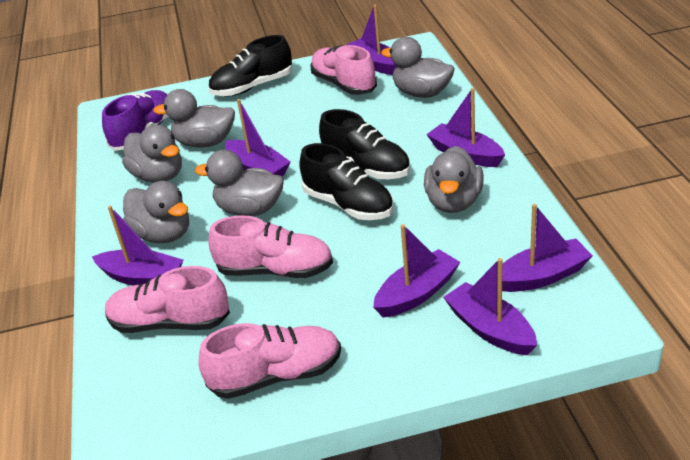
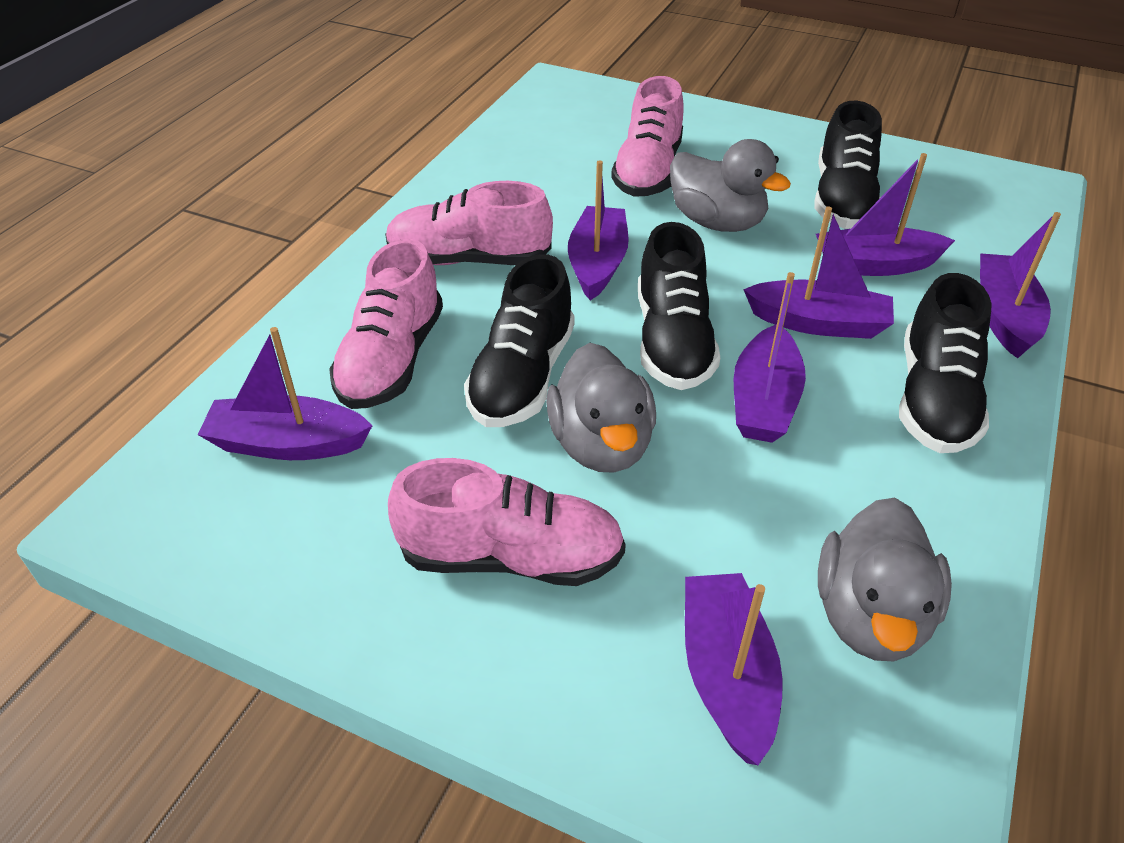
black shoe: 3 -> 4
grey duck: 6 -> 3
purple shoe: 1 -> 0

